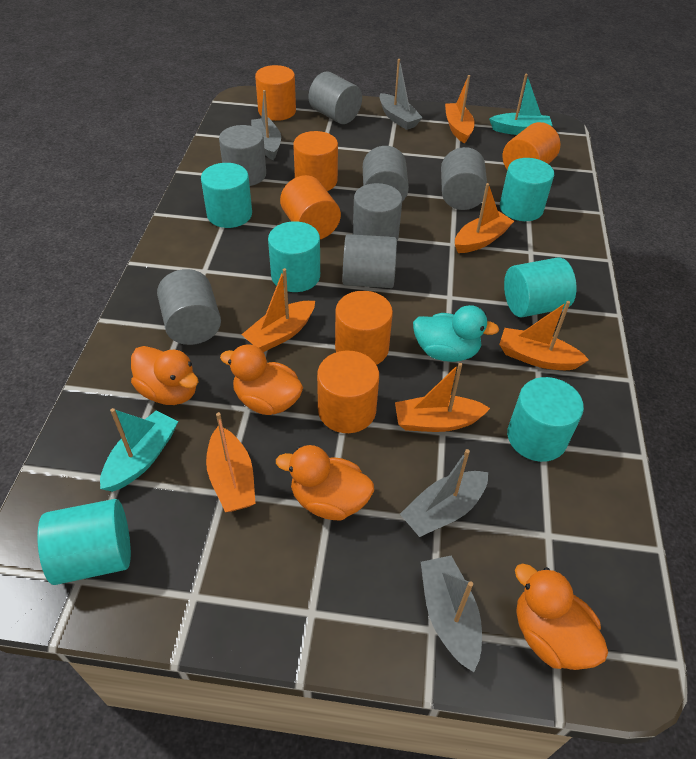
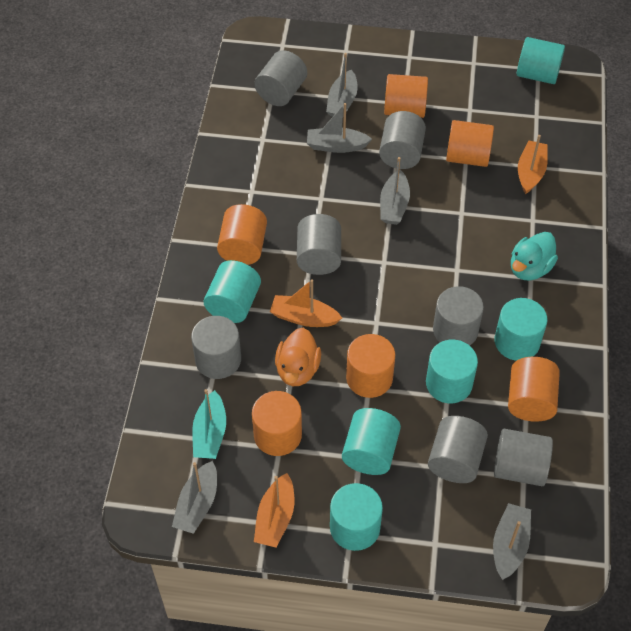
grey boat: 4 -> 5
orange boat: 6 -> 3
orange duck: 4 -> 1
turquoise boat: 2 -> 1

